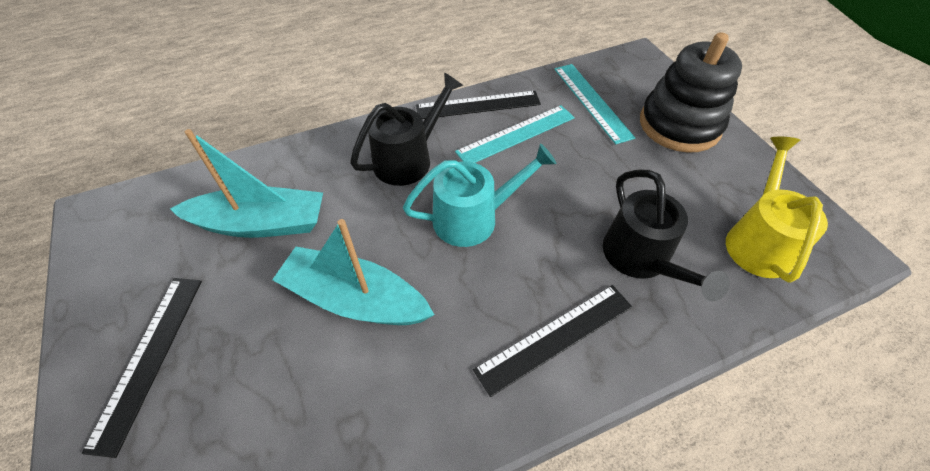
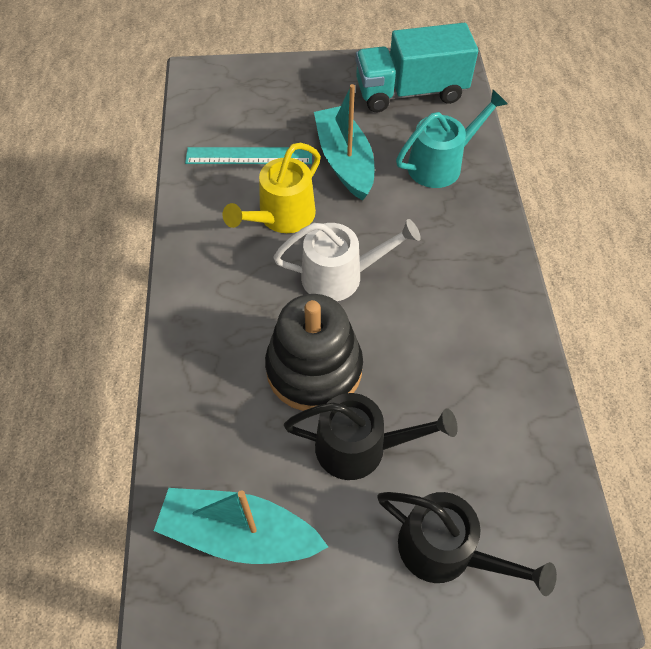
black ruler: 3 -> 0
turquoise ruler: 2 -> 1
turquoise truck: 0 -> 1
white watering can: 0 -> 1

